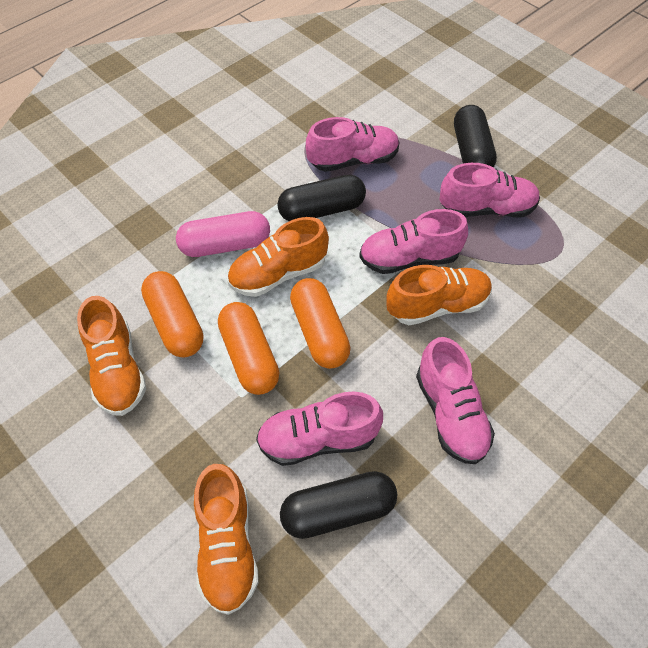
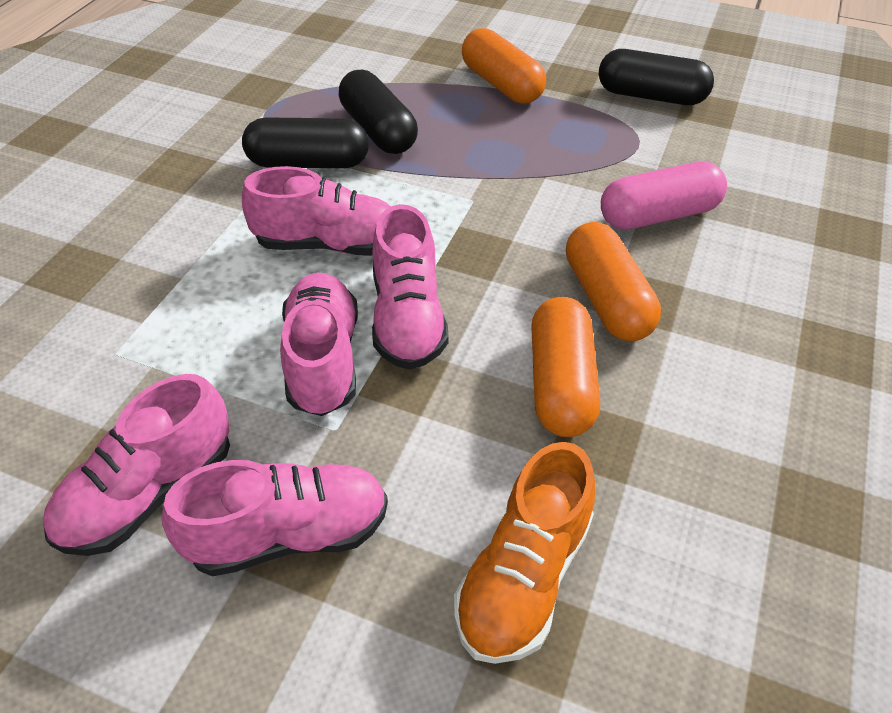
orange shoe: 4 -> 1

